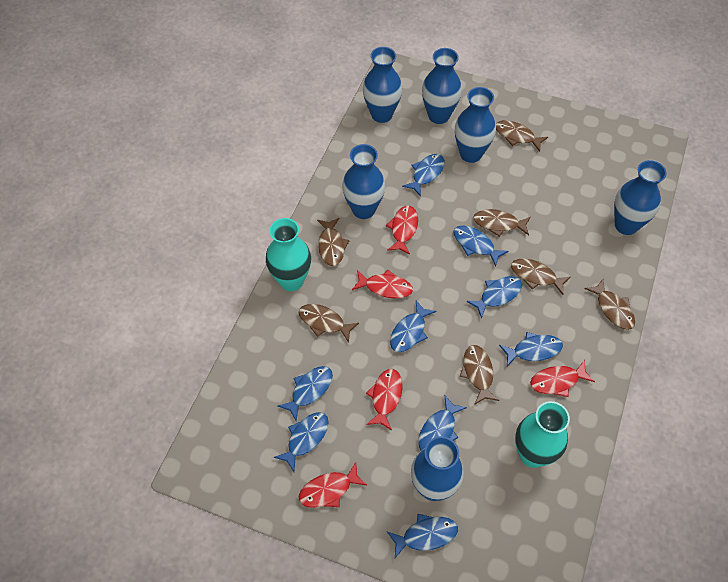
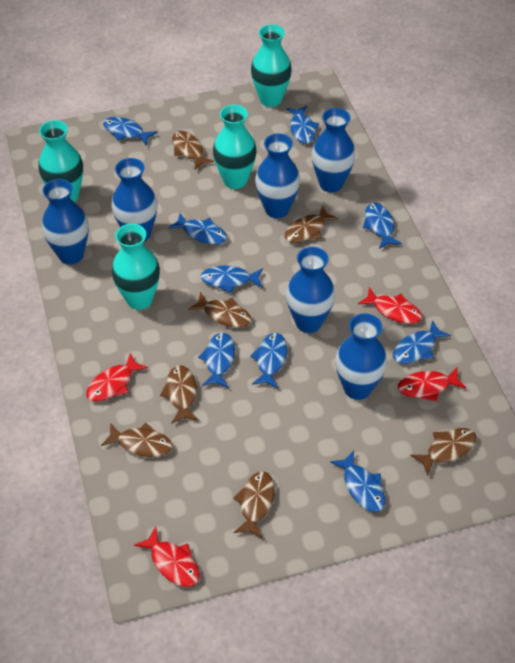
red fish: 5 -> 4
turquoise vase: 2 -> 4

